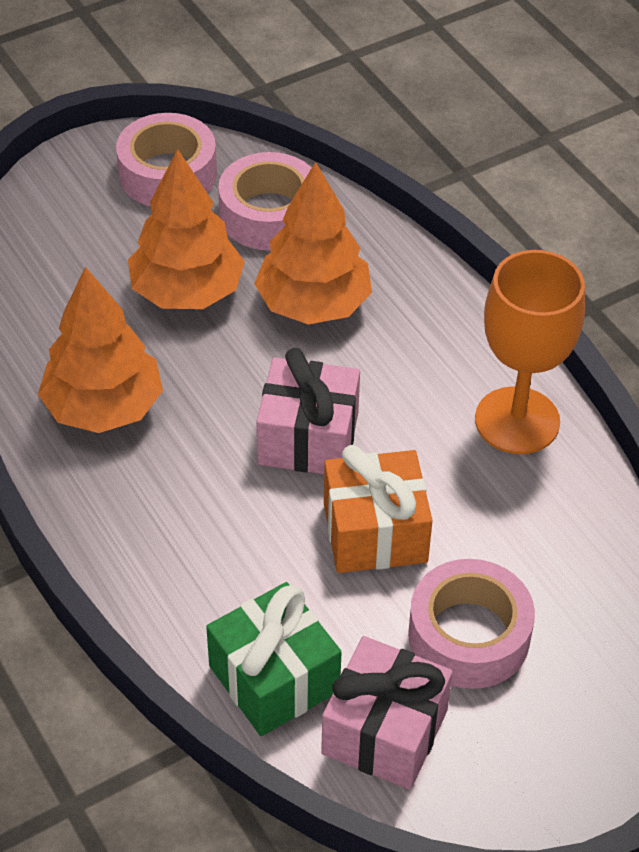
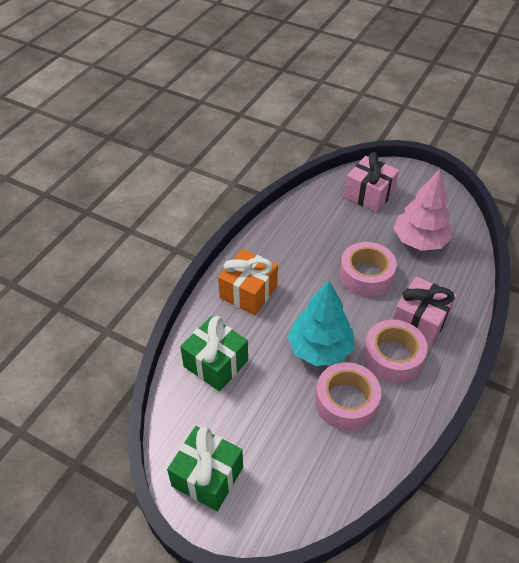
green gift: 1 -> 2
orange goblet: 1 -> 0
orange tree: 3 -> 0
pink tree: 0 -> 1
turquoise tree: 0 -> 1

